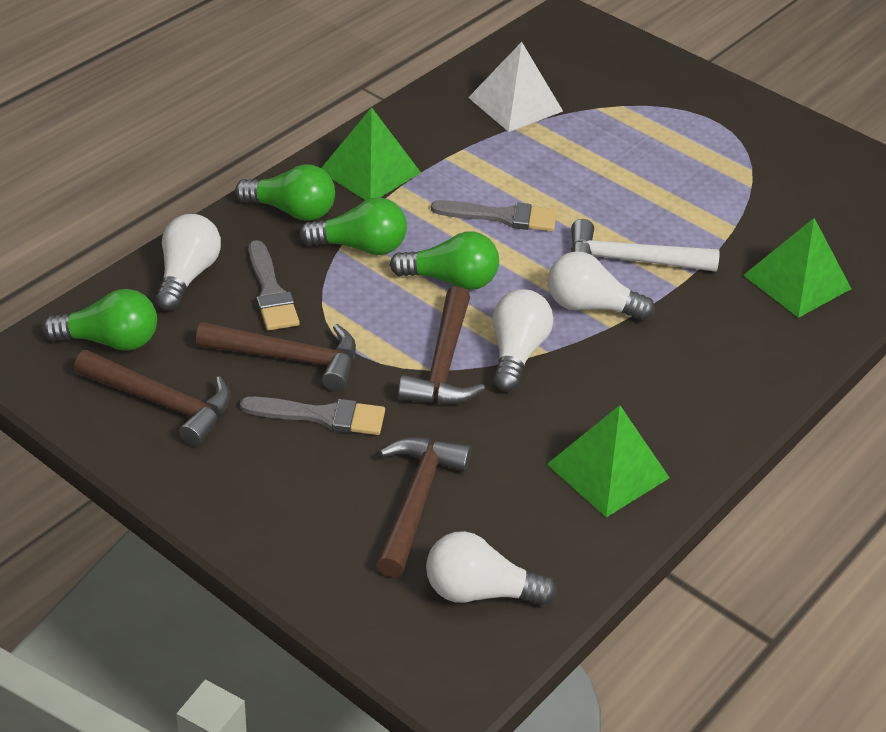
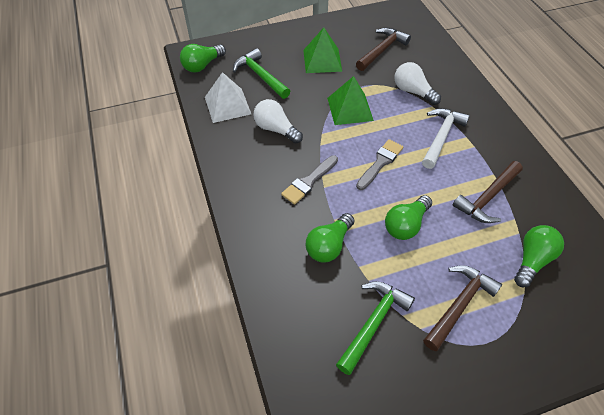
brown hammer: 4 -> 3
green hammer: 0 -> 2
green pyramid: 3 -> 2
grey brush: 3 -> 2
white light bulb: 4 -> 2

